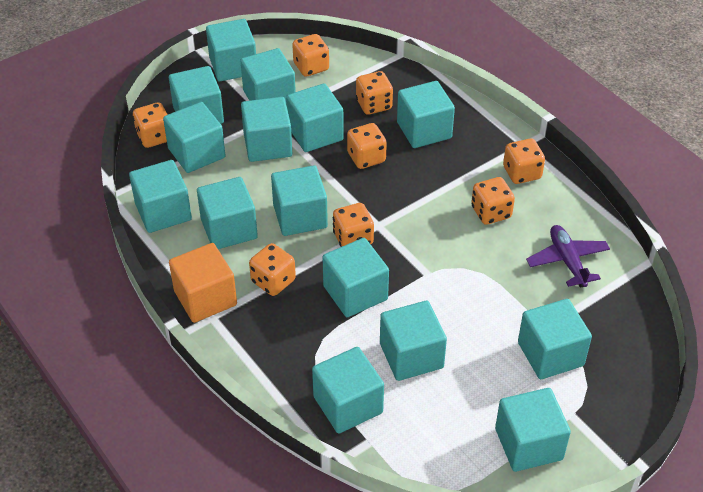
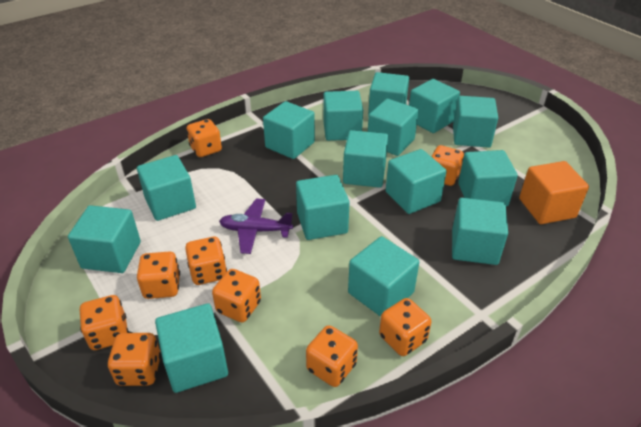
orange dice: 8 -> 9

